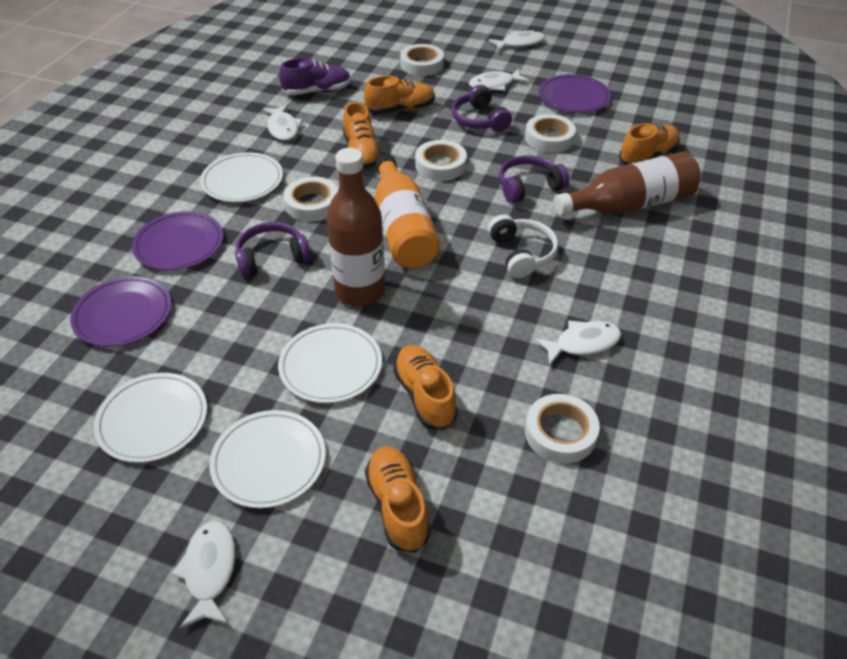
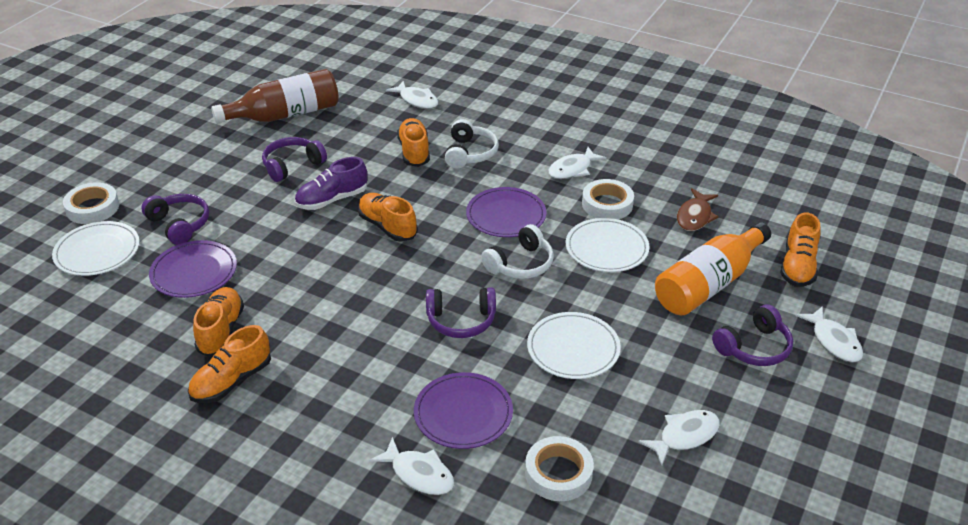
brown bottle: 2 -> 1
brown fish: 0 -> 1
purple headphones: 3 -> 4
white headphones: 1 -> 2
white plate: 4 -> 3
white tape: 5 -> 3

